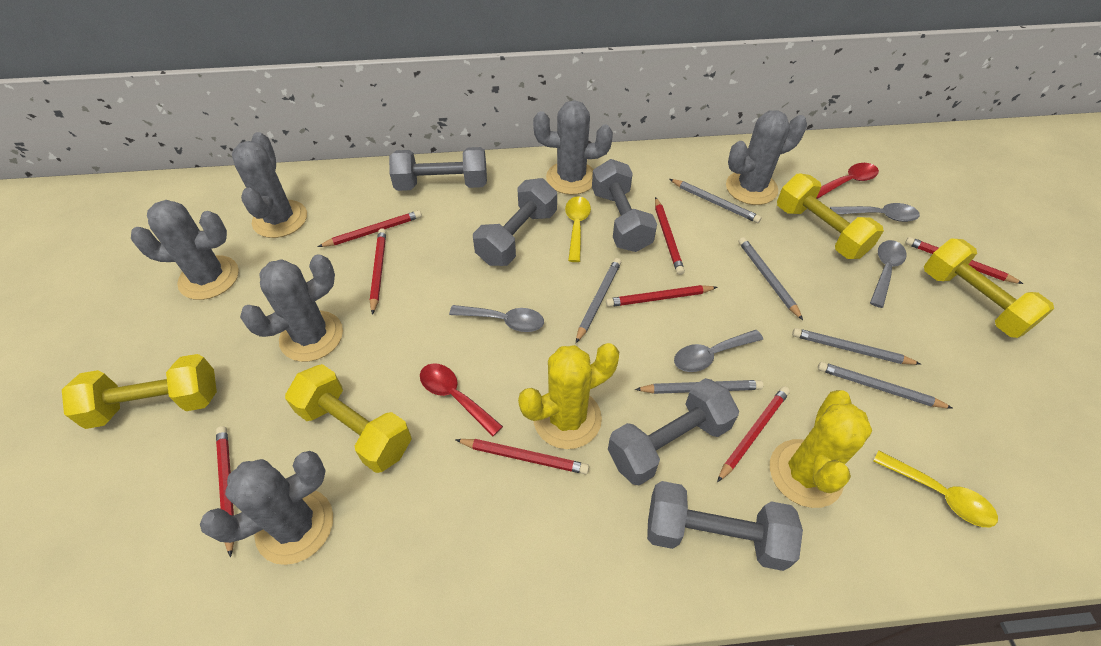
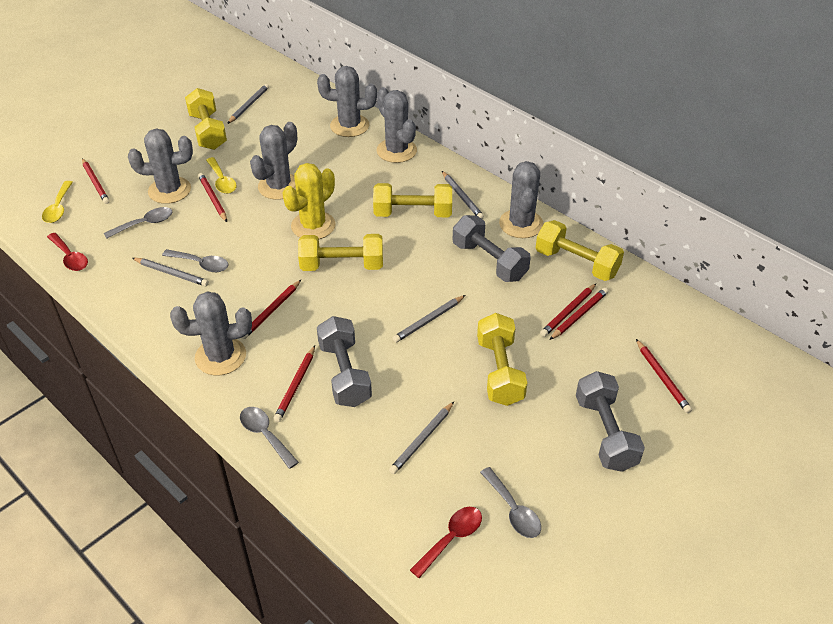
grey dumbbell: 5 -> 3
grey pencil: 6 -> 5
red pencil: 8 -> 7
yellow cactus: 2 -> 1
yellow dumbbell: 4 -> 5

